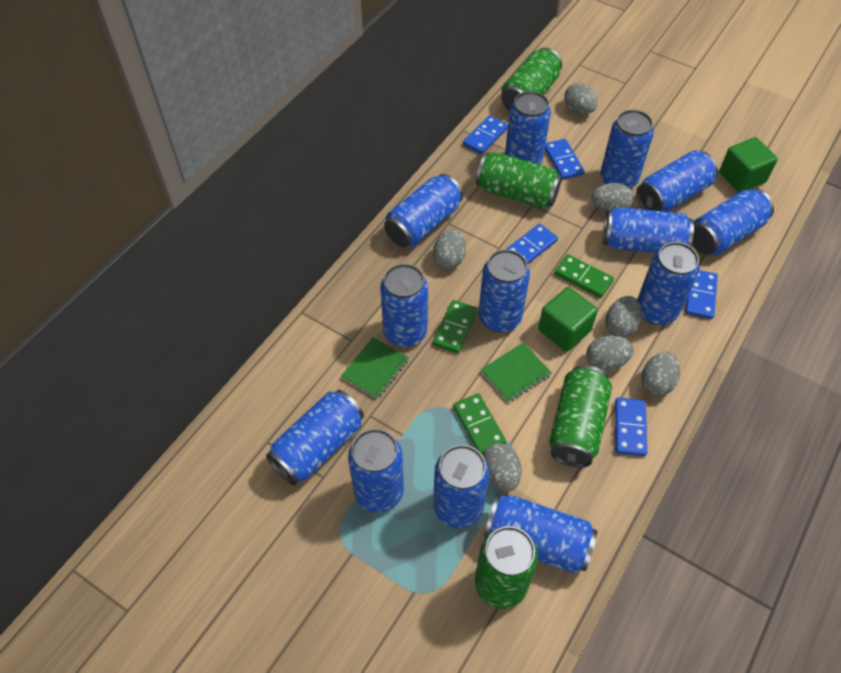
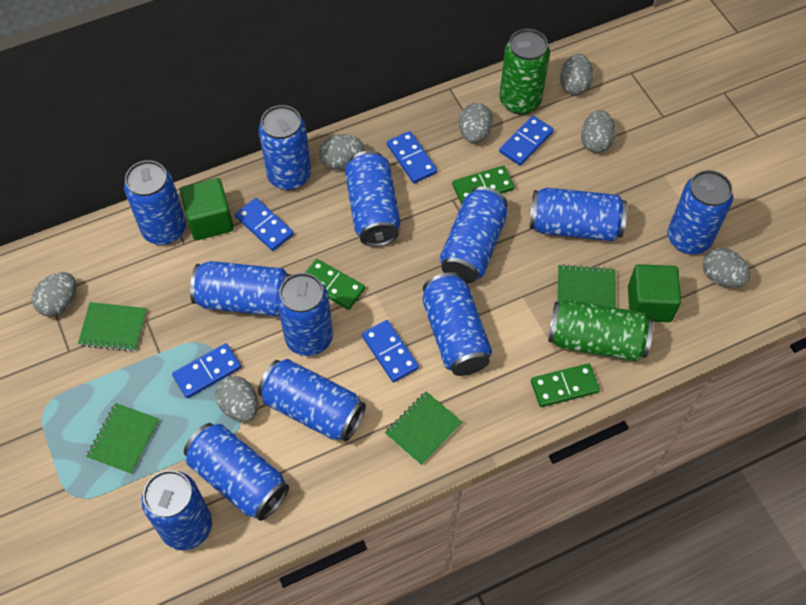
blue can: 13 -> 12
green can: 4 -> 2
green notebook: 2 -> 4

